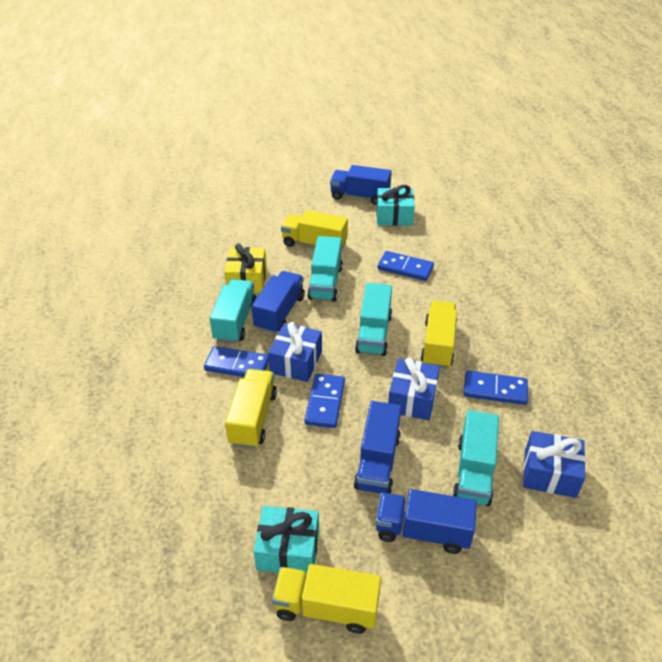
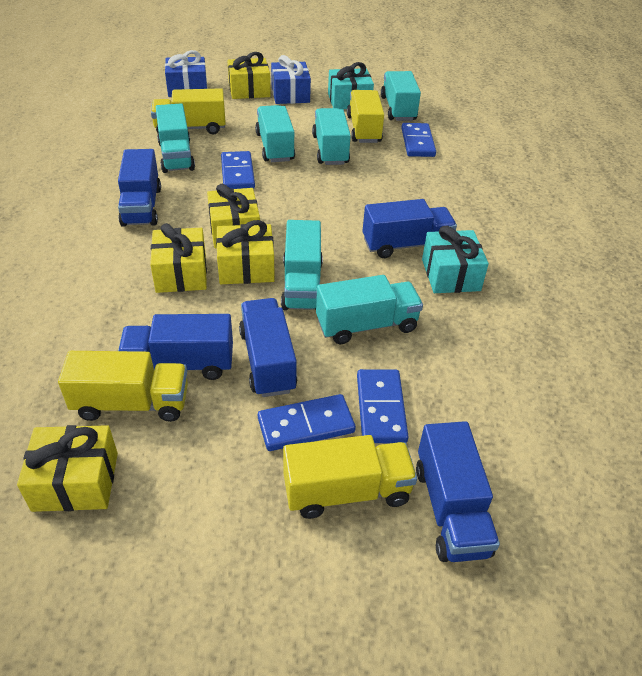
blue gift: 3 -> 2
blue truck: 4 -> 5
turquoise truck: 4 -> 6
yellow gift: 1 -> 5

